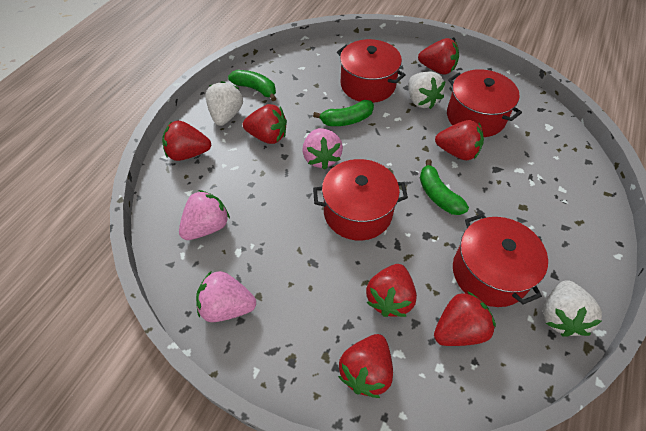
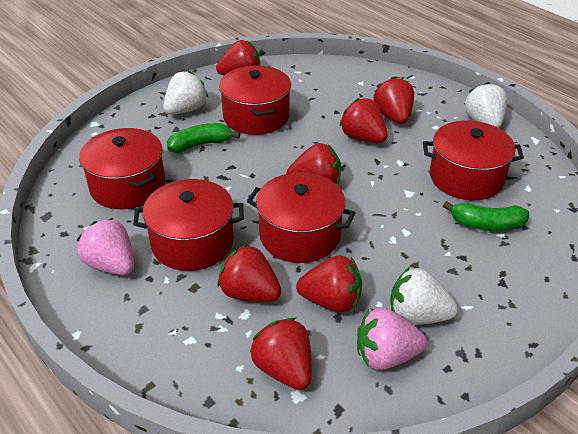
green banana: 3 -> 2
pink strawberry: 3 -> 2
red pot: 4 -> 5

